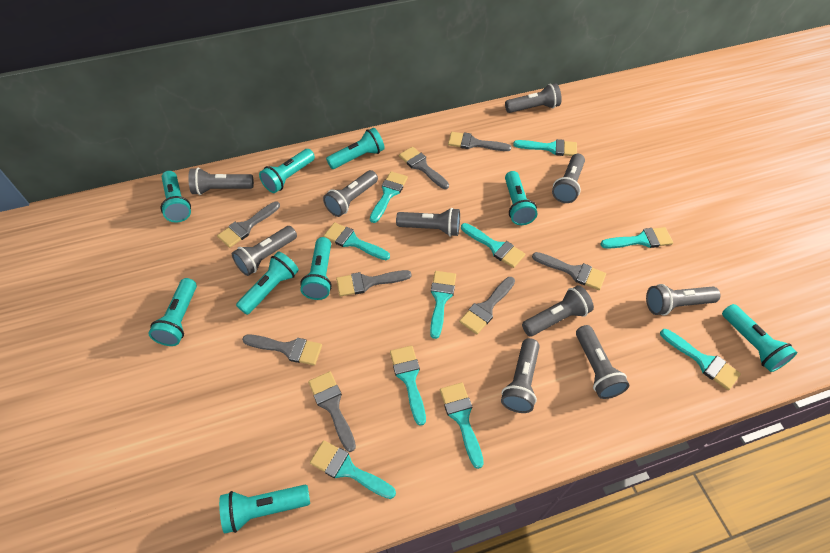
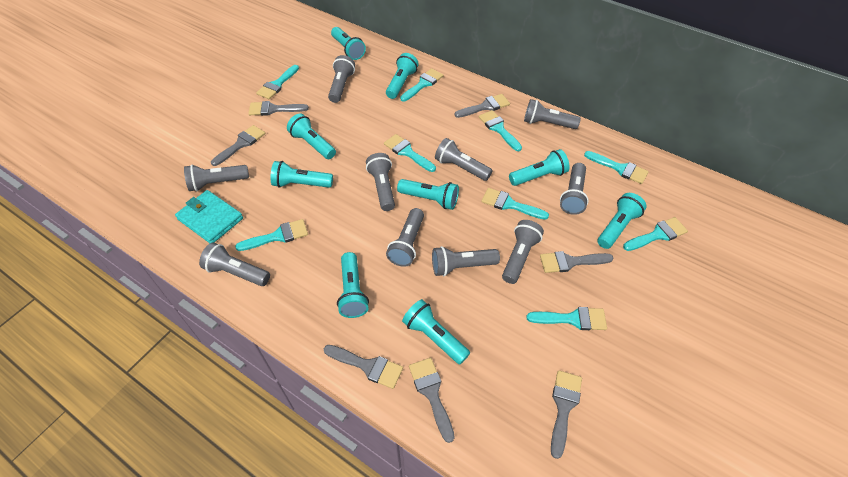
grey brush: 8 -> 7
turquoise brush: 10 -> 9
turquoise wallet: 0 -> 1

